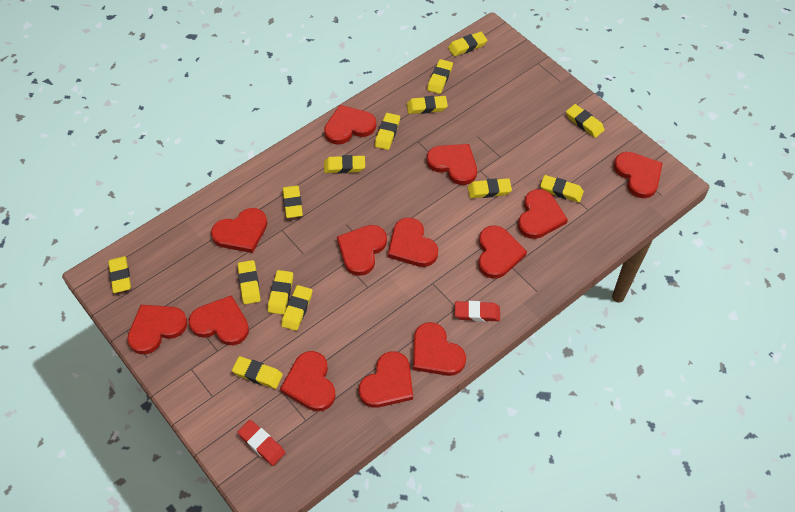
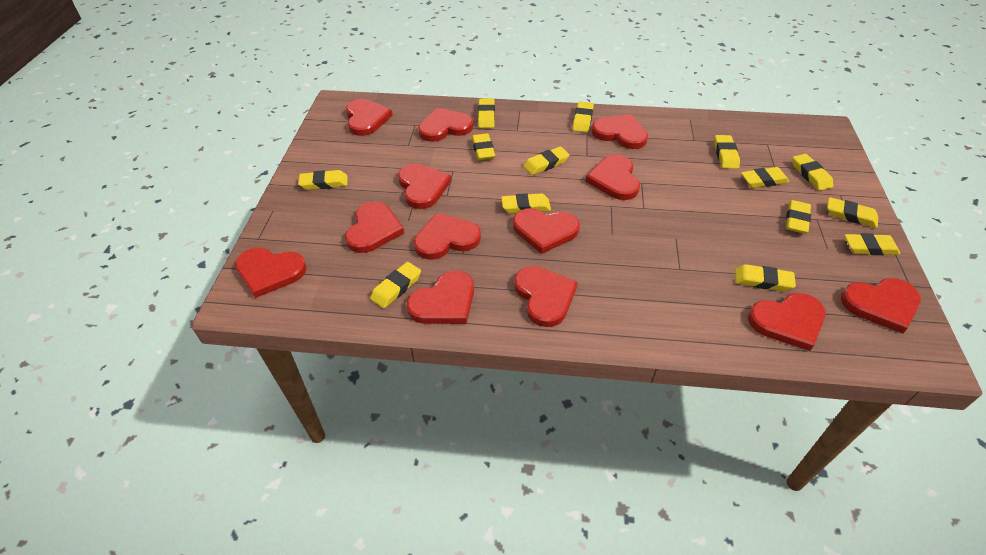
red eraser: 2 -> 0

